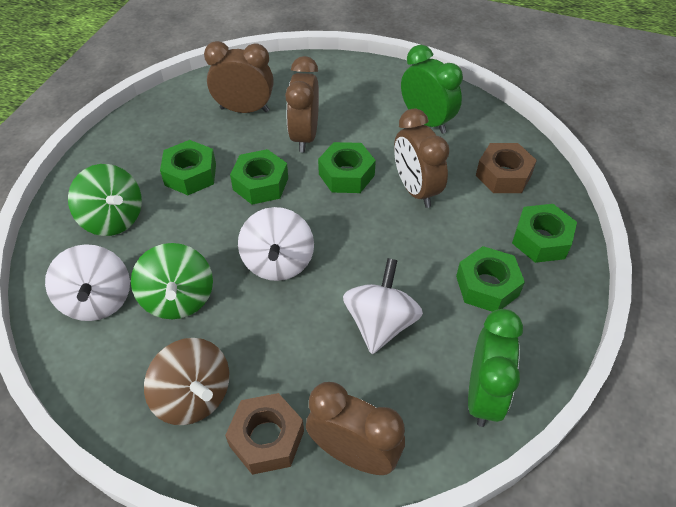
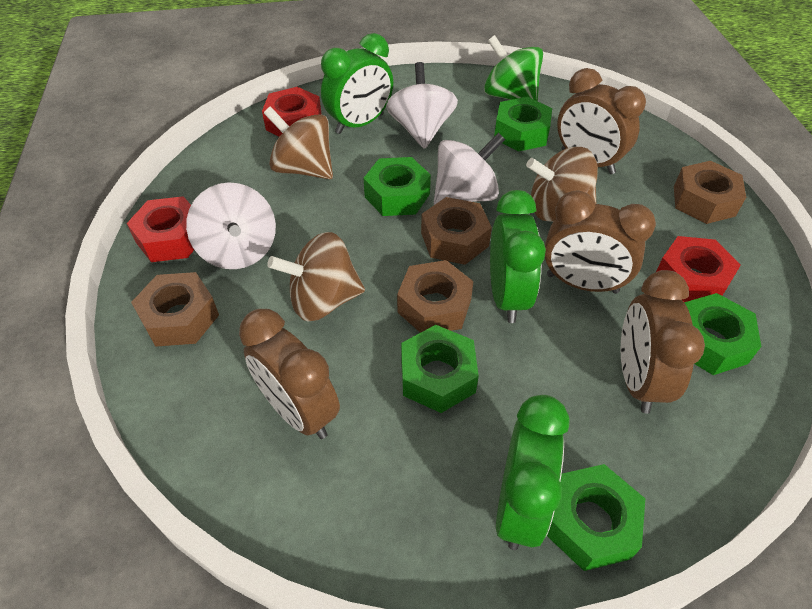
brown nut: 2 -> 4
brown spinning top: 1 -> 3
green clock: 2 -> 3
green spinning top: 2 -> 1
red nut: 0 -> 3

